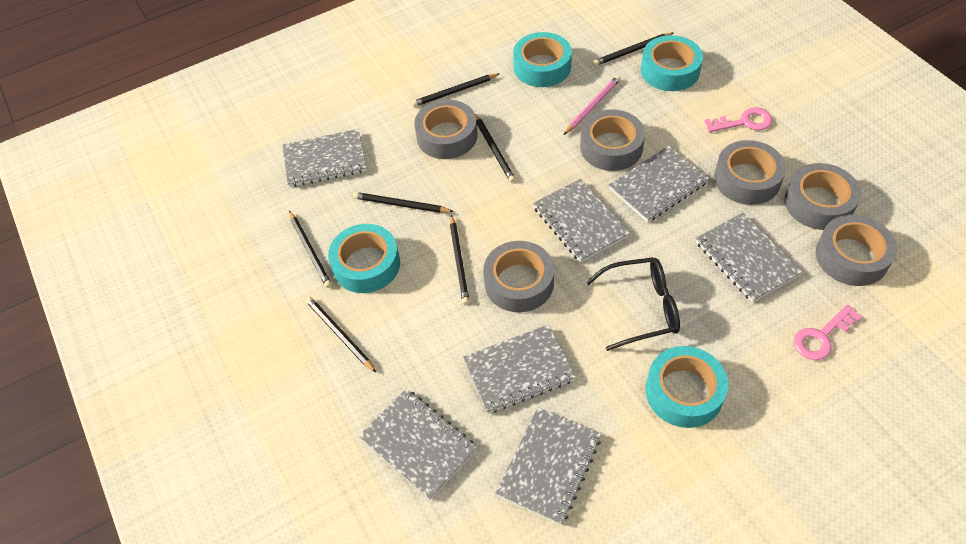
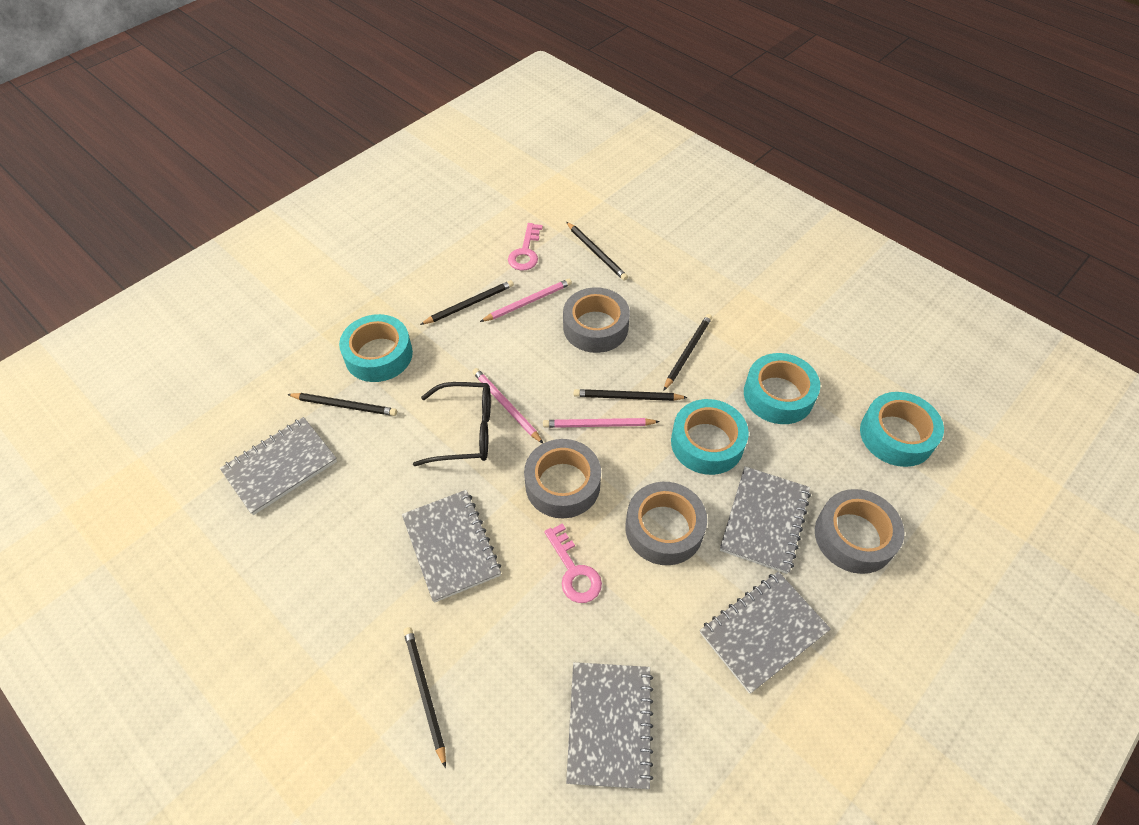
black pencil: 7 -> 6
grey notebook: 7 -> 5
grey tape: 6 -> 4
pink pencil: 1 -> 3

